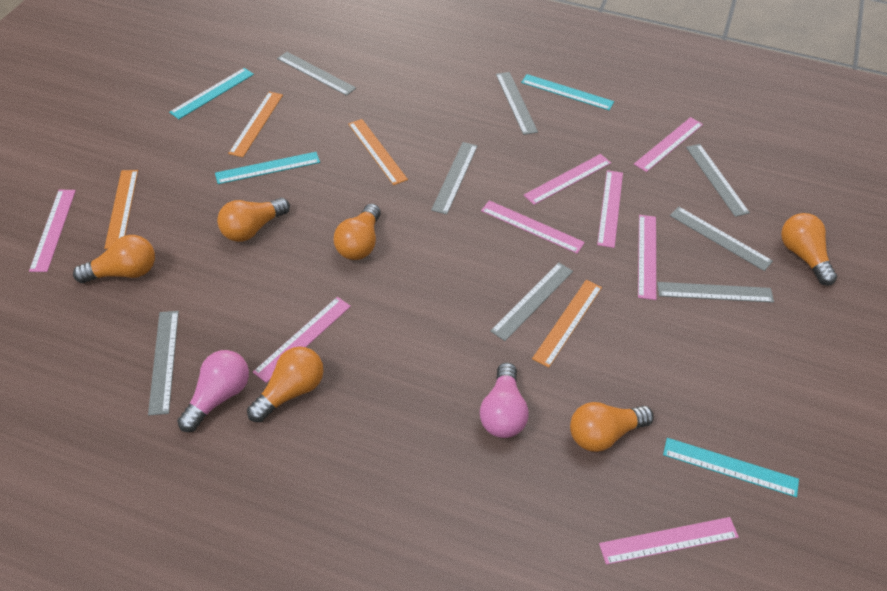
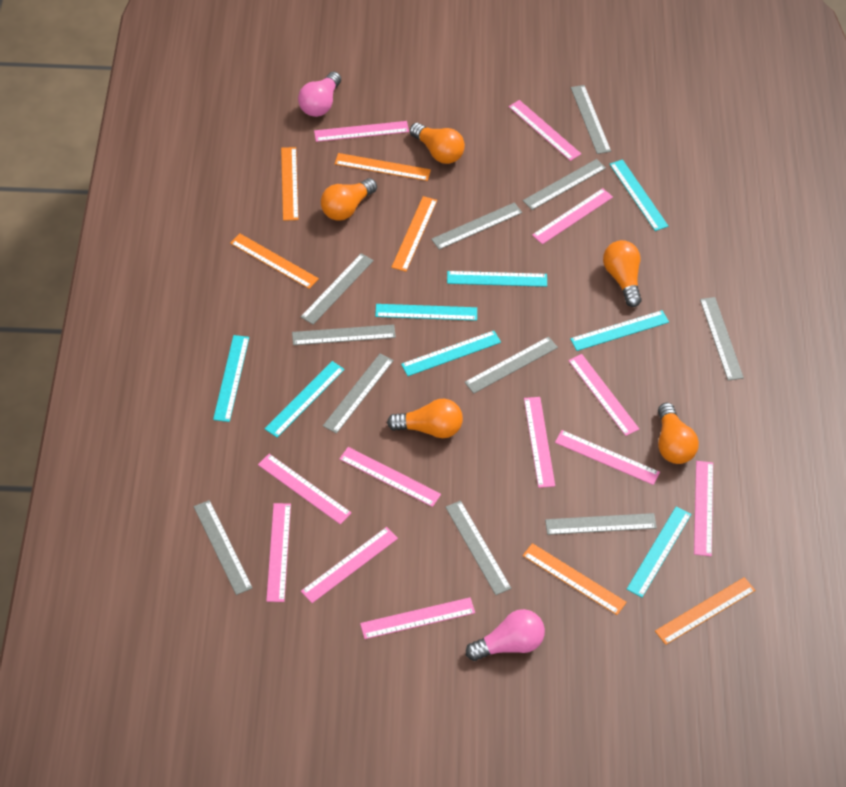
grey ruler: 8 -> 11
orange light bulb: 6 -> 5
orange ruler: 4 -> 6
pink ruler: 8 -> 12
turquoise ruler: 4 -> 8

